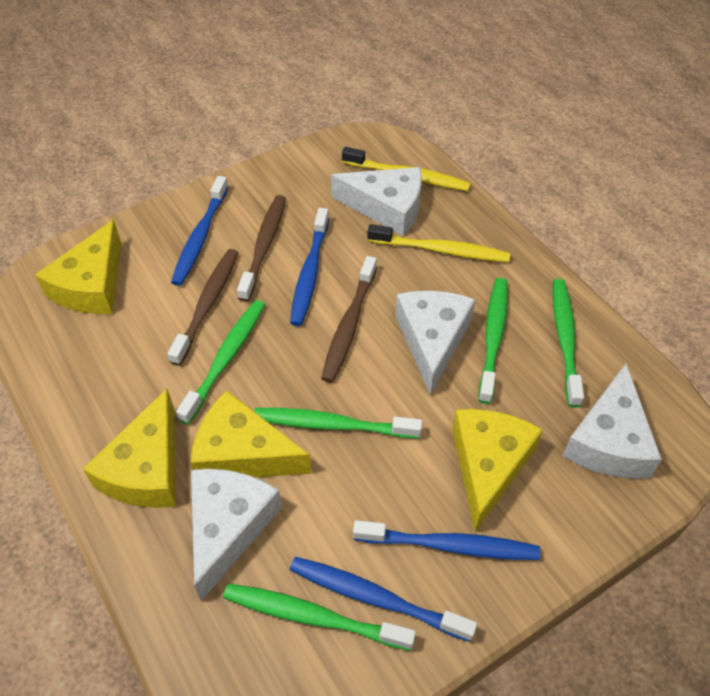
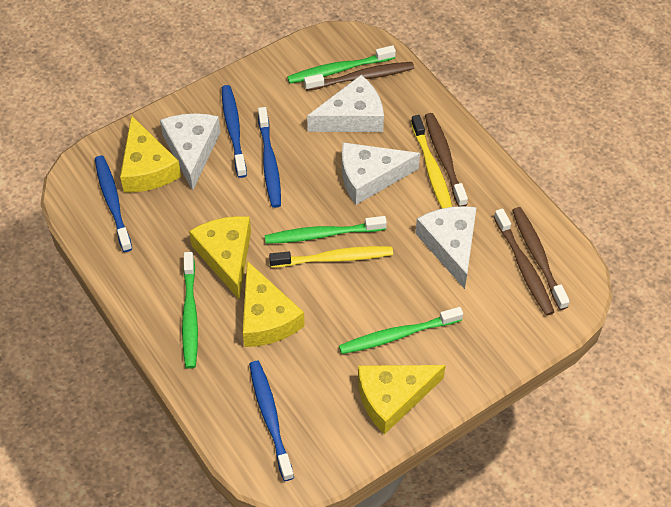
brown toothbrush: 3 -> 4
green toothbrush: 5 -> 4

